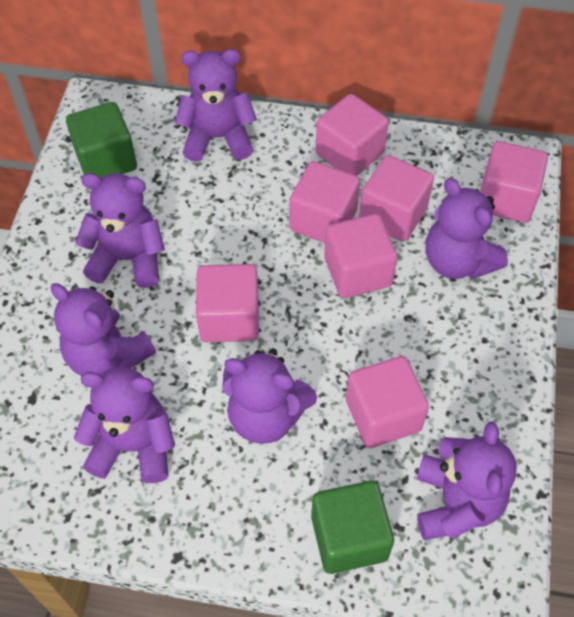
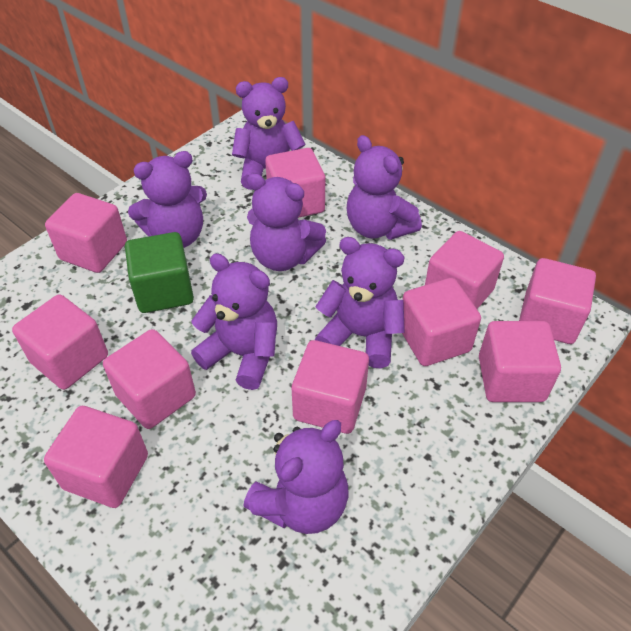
green cube: 2 -> 1
pink cube: 7 -> 10

